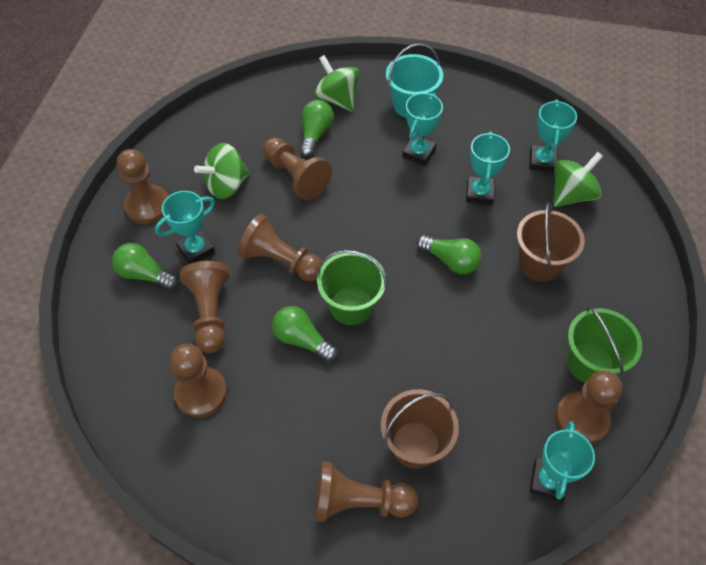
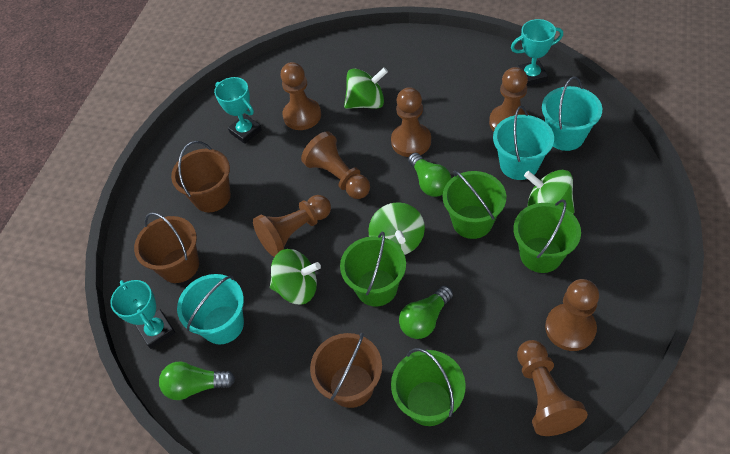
brown bucket: 2 -> 3
green bucket: 2 -> 4
green light bulb: 4 -> 3
green spinning top: 3 -> 4
turquoise bucket: 1 -> 3
turquoise trophy: 5 -> 3

